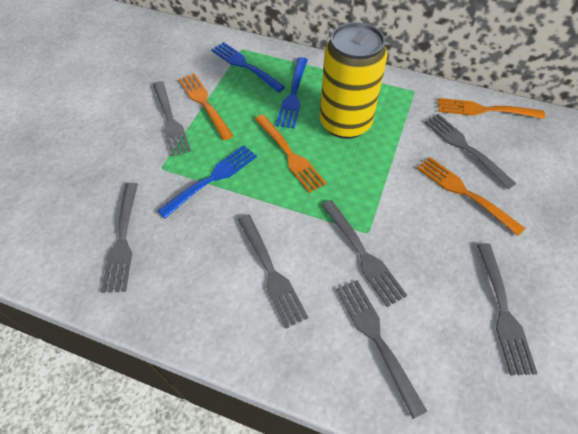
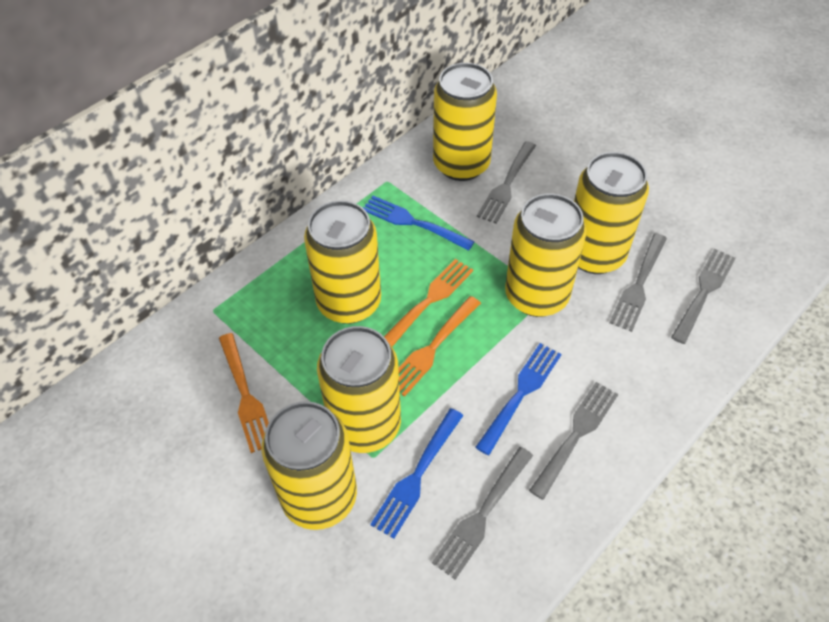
grey fork: 7 -> 5
orange fork: 4 -> 3
yellow can: 1 -> 6

